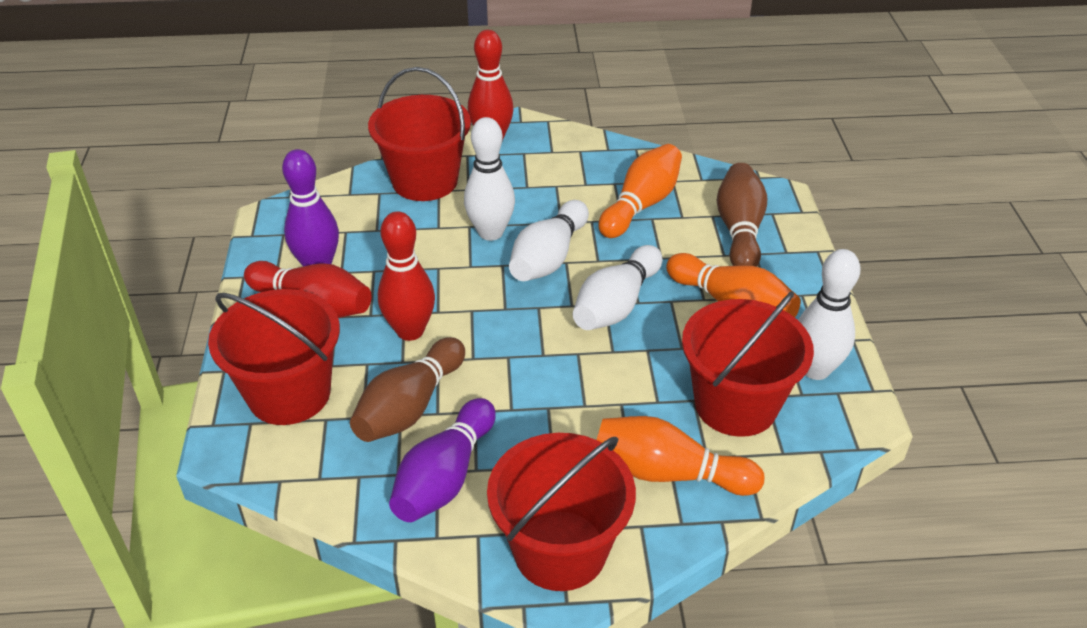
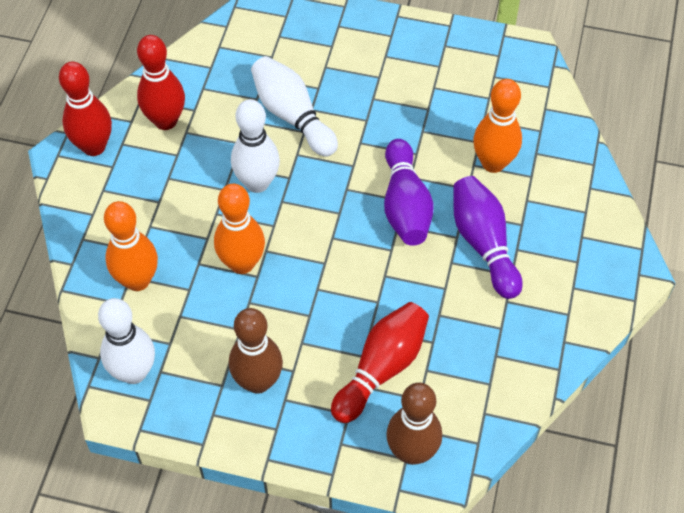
red bucket: 4 -> 0
white bowling pin: 4 -> 3

